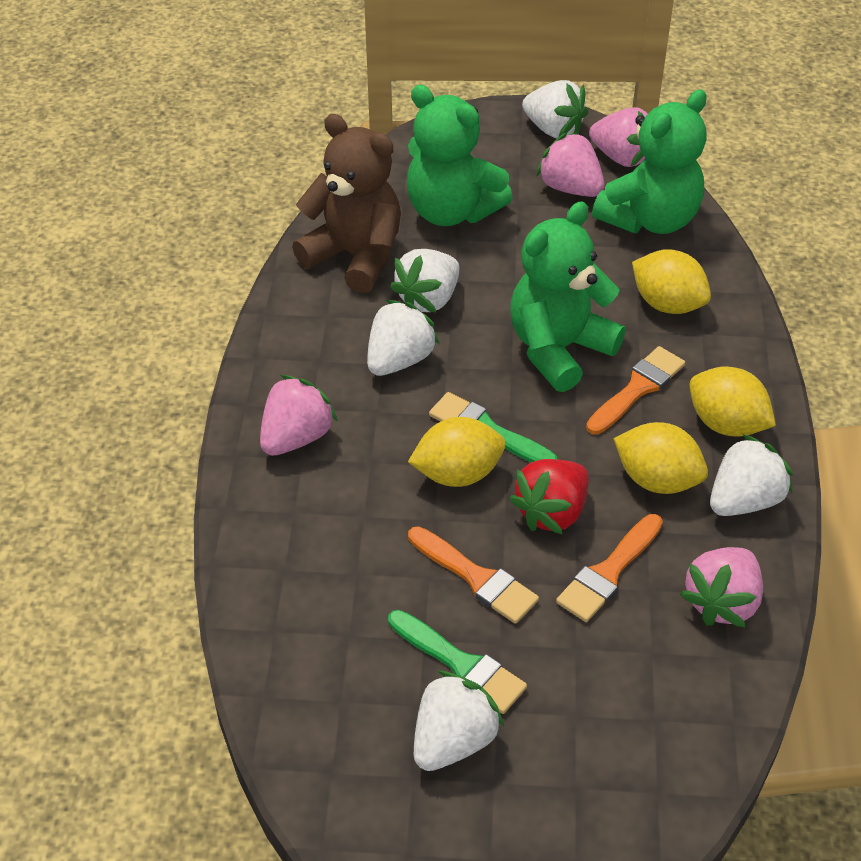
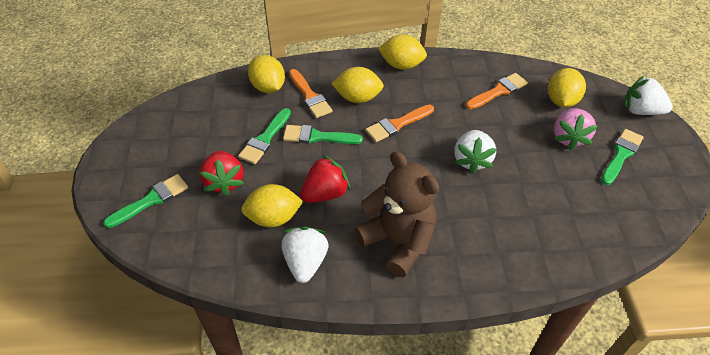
green brush: 2 -> 4
green teddy bear: 3 -> 0
pink strawberry: 4 -> 1
red strawberry: 1 -> 2
white strawberry: 5 -> 3
yellow lemon: 4 -> 5

